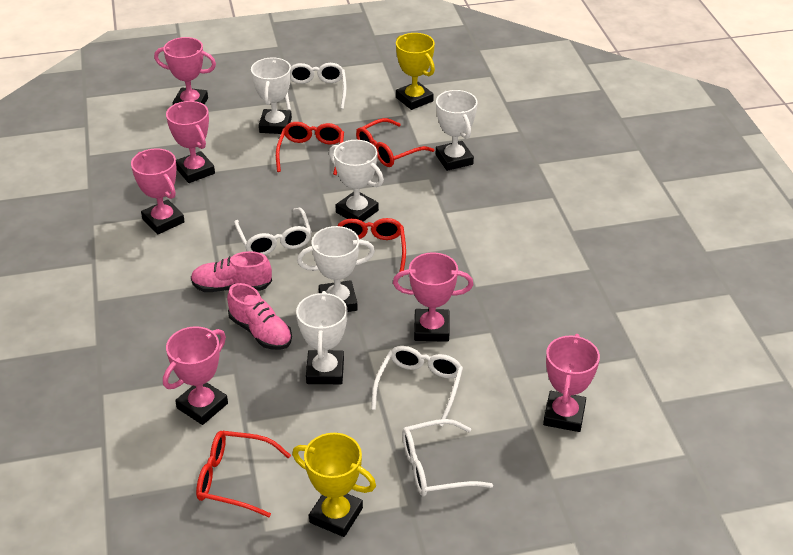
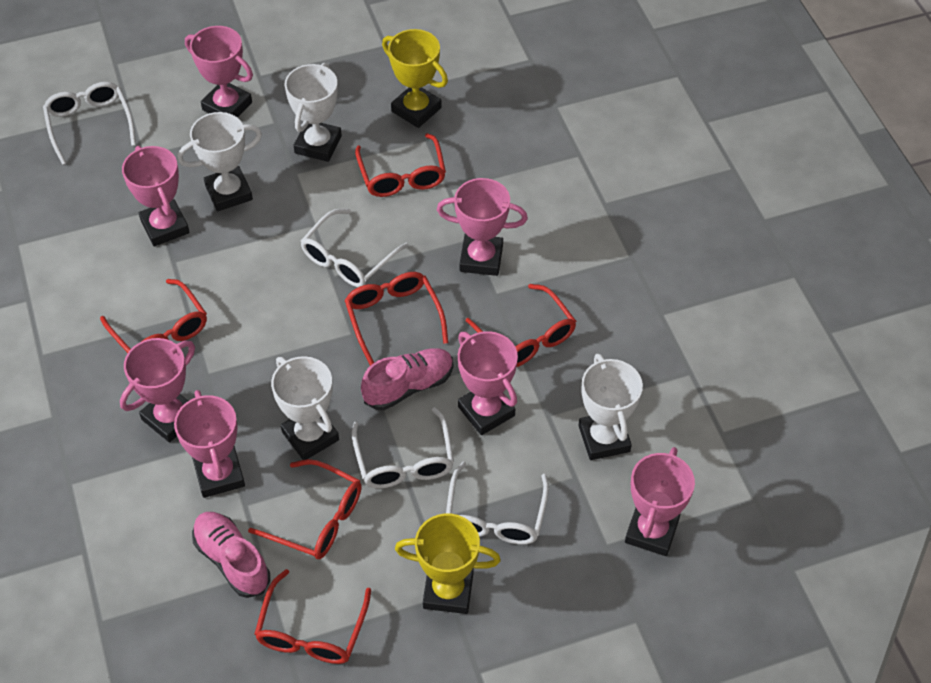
pink trophy: 6 -> 7
red glasses: 4 -> 6
white trophy: 5 -> 4

